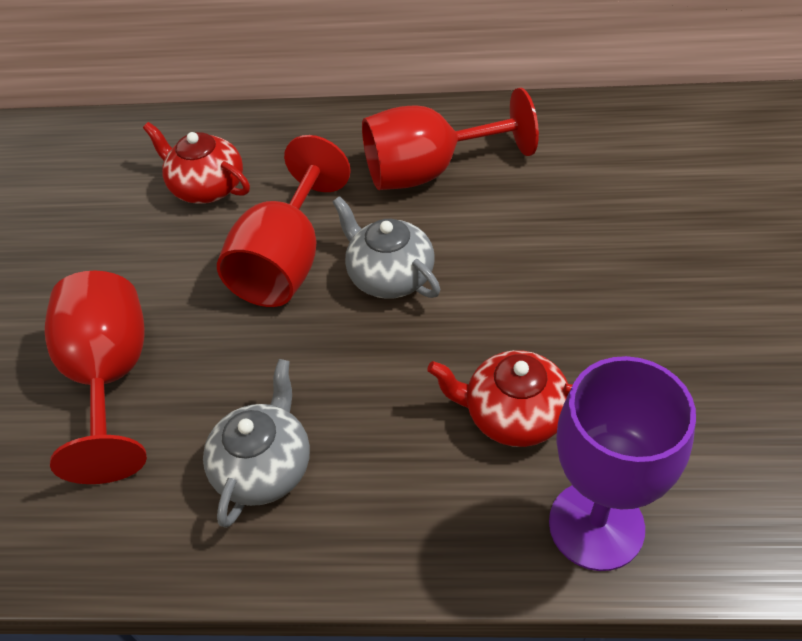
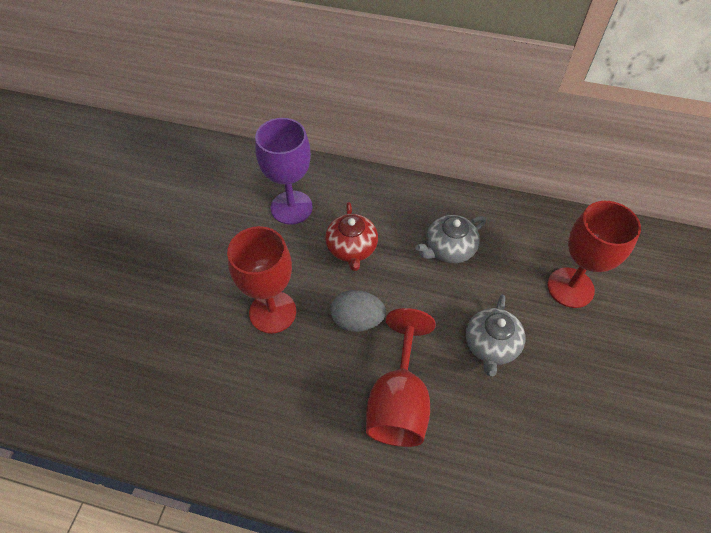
grey egg: 0 -> 1
red teapot: 2 -> 1

